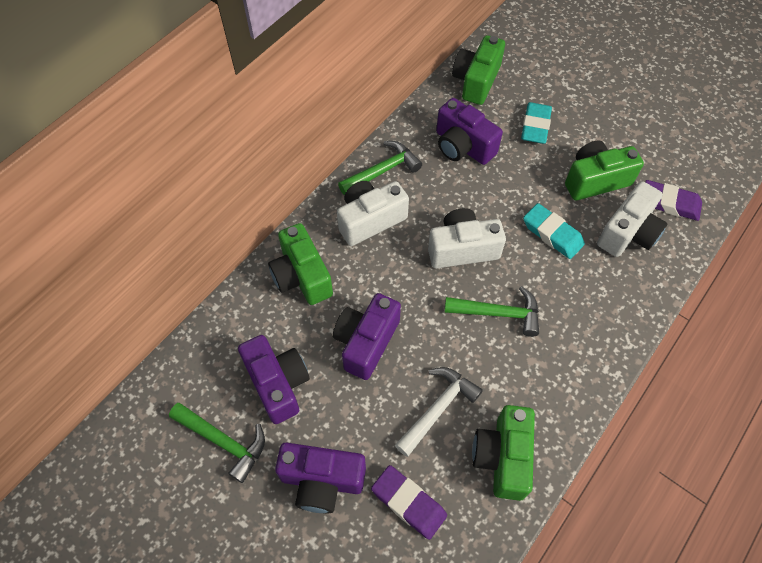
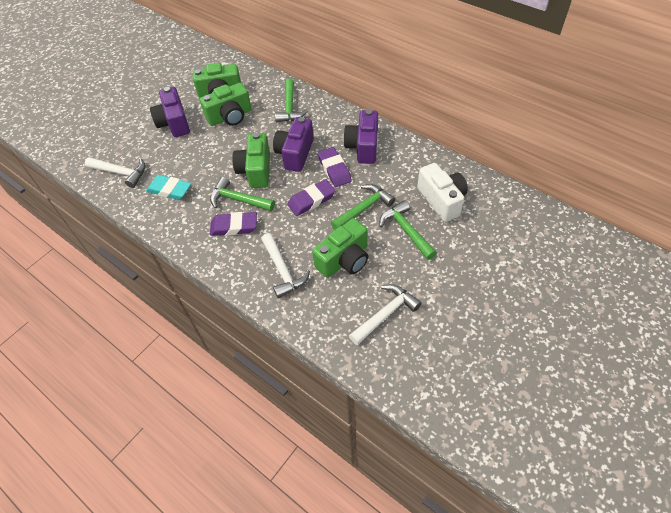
green hammer: 3 -> 4
purple camera: 4 -> 3
purple eraser: 2 -> 3
turquoise eraser: 2 -> 1
white camera: 3 -> 1
white hammer: 1 -> 3

